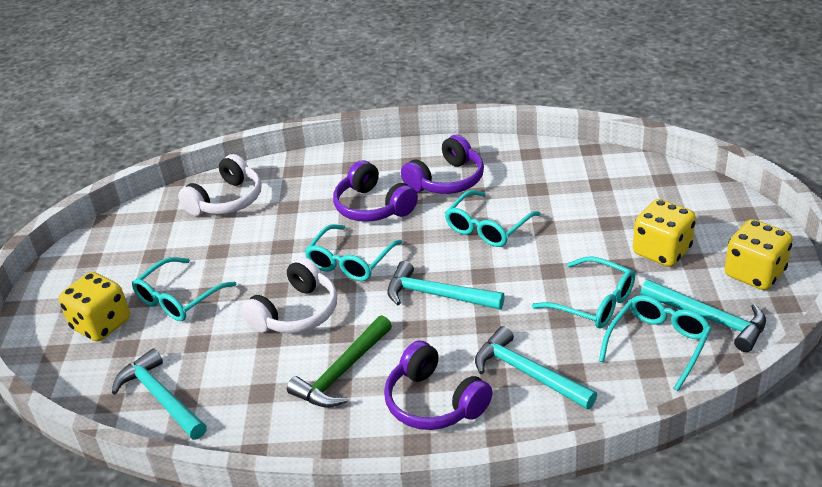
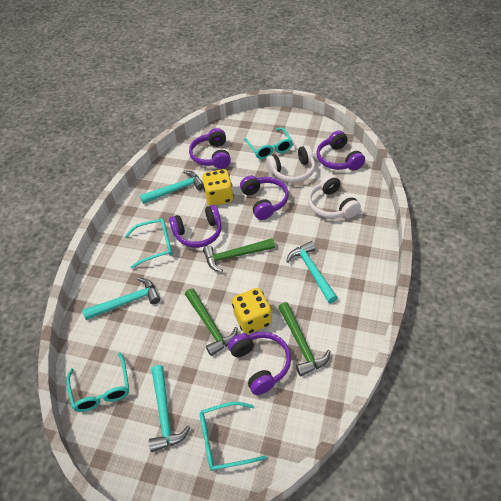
green hammer: 1 -> 3
purple headphones: 3 -> 5
turquoise glasses: 5 -> 4
yellow dice: 3 -> 2

